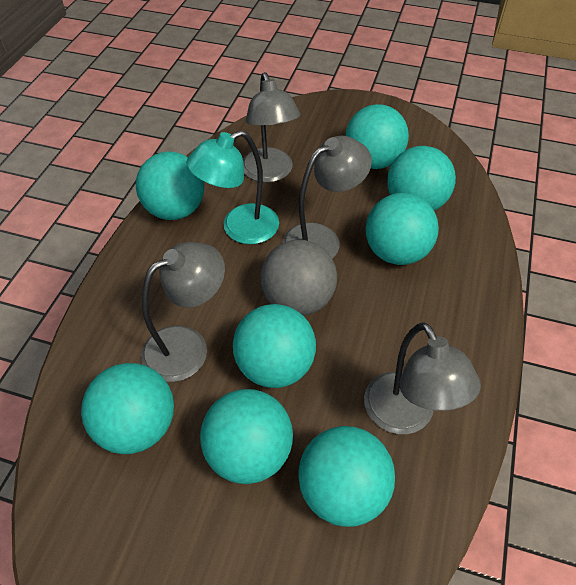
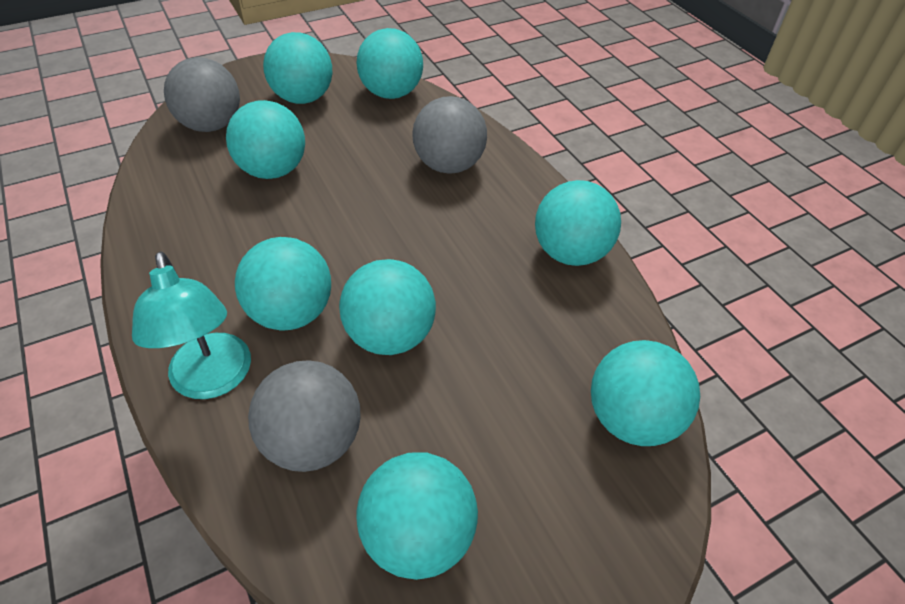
grey ball: 1 -> 3
grey lamp: 4 -> 0

